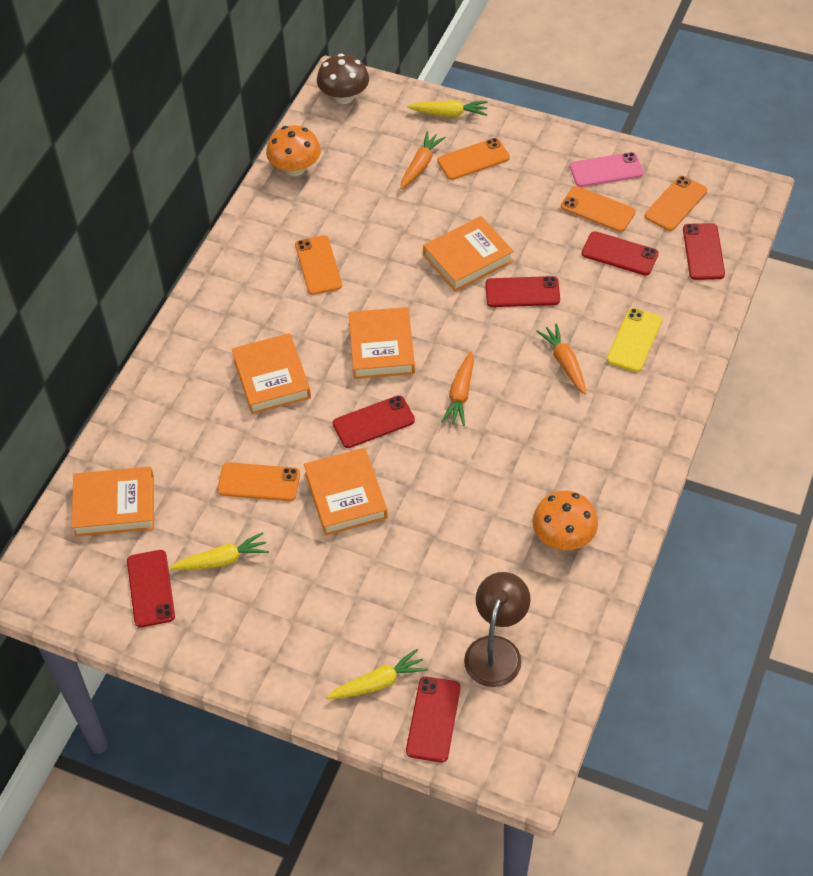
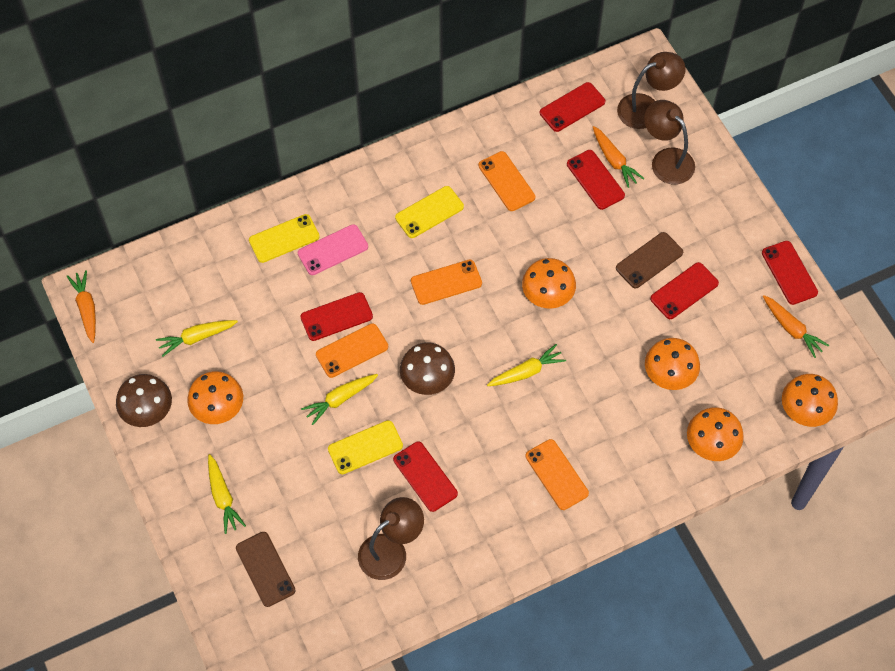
brown lamp: 1 -> 3
brown mushroom: 1 -> 2
brown phone: 0 -> 2
orange book: 5 -> 0
orange mushroom: 2 -> 5
orange phone: 5 -> 4
yellow carrot: 3 -> 4
yellow phone: 1 -> 3

